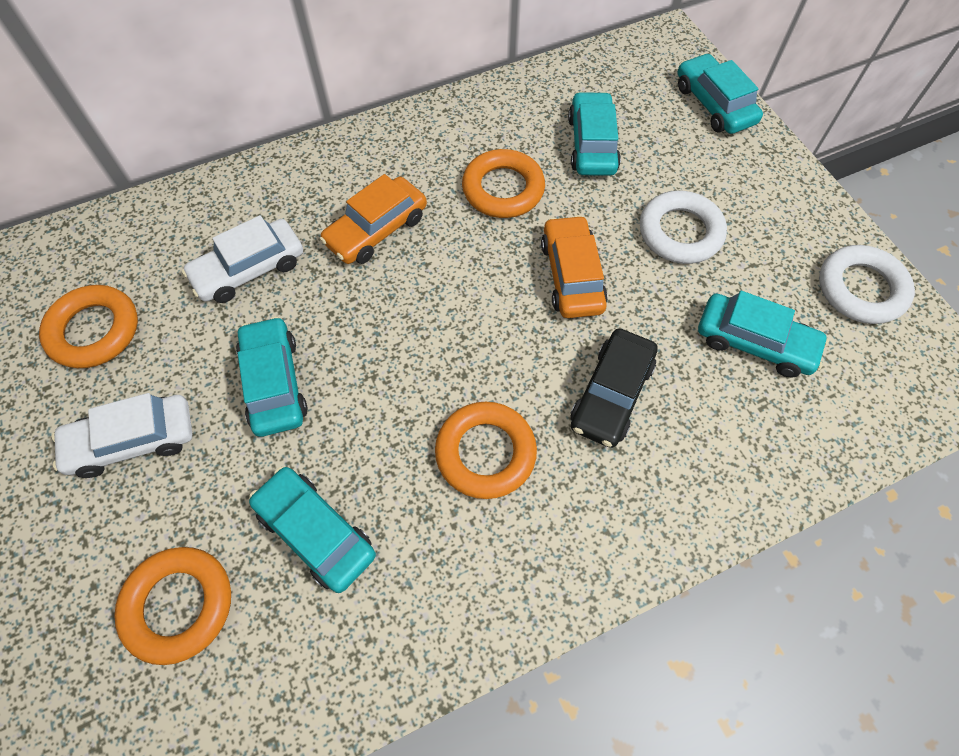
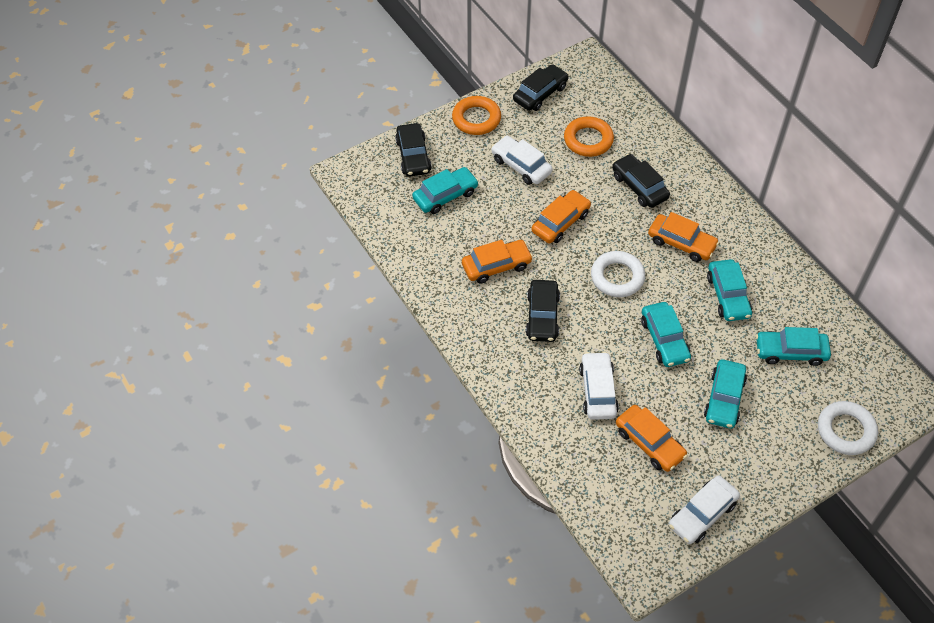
black car: 1 -> 4
orange car: 2 -> 4
orange ring: 4 -> 2
white car: 2 -> 3

